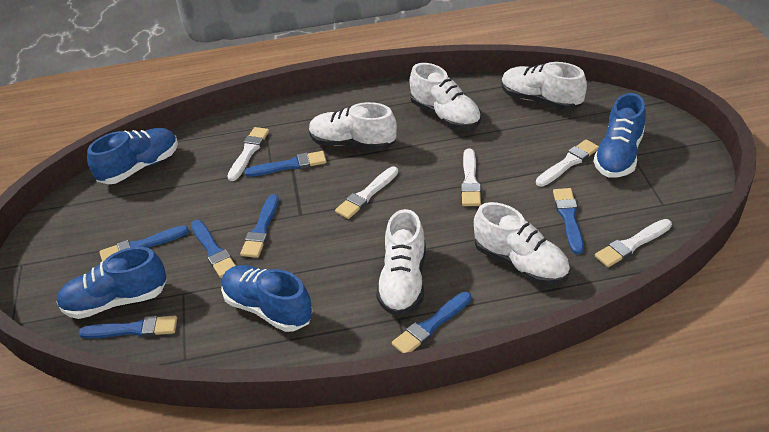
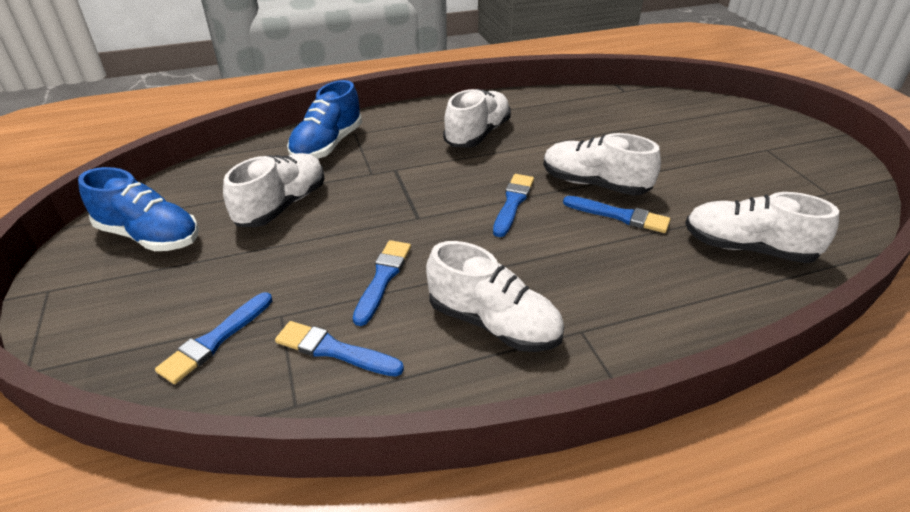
blue brush: 7 -> 5
blue shoe: 4 -> 2
white brush: 5 -> 0

